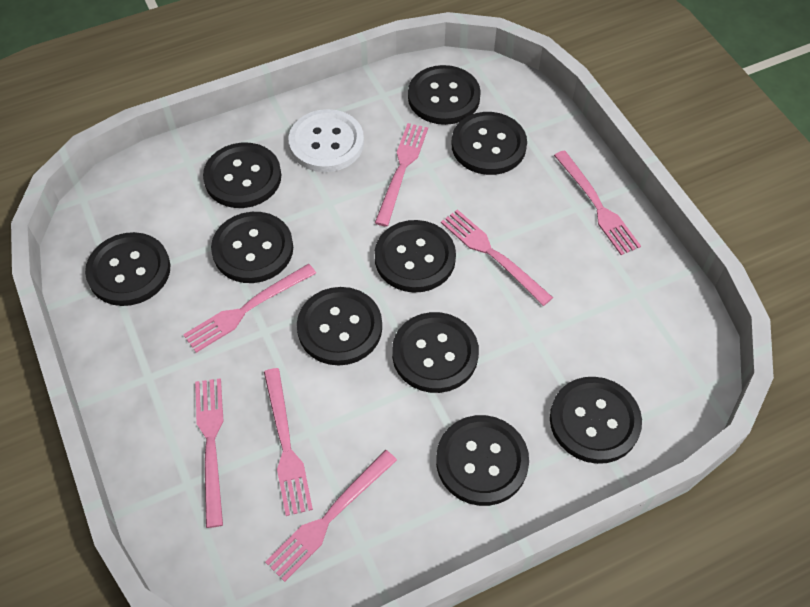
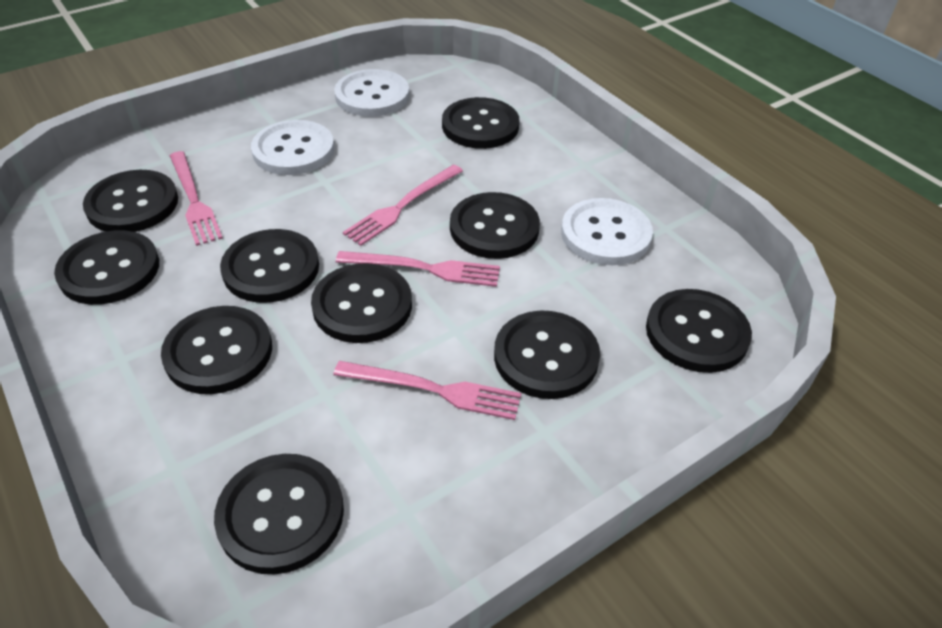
pink fork: 7 -> 4
white button: 1 -> 3

